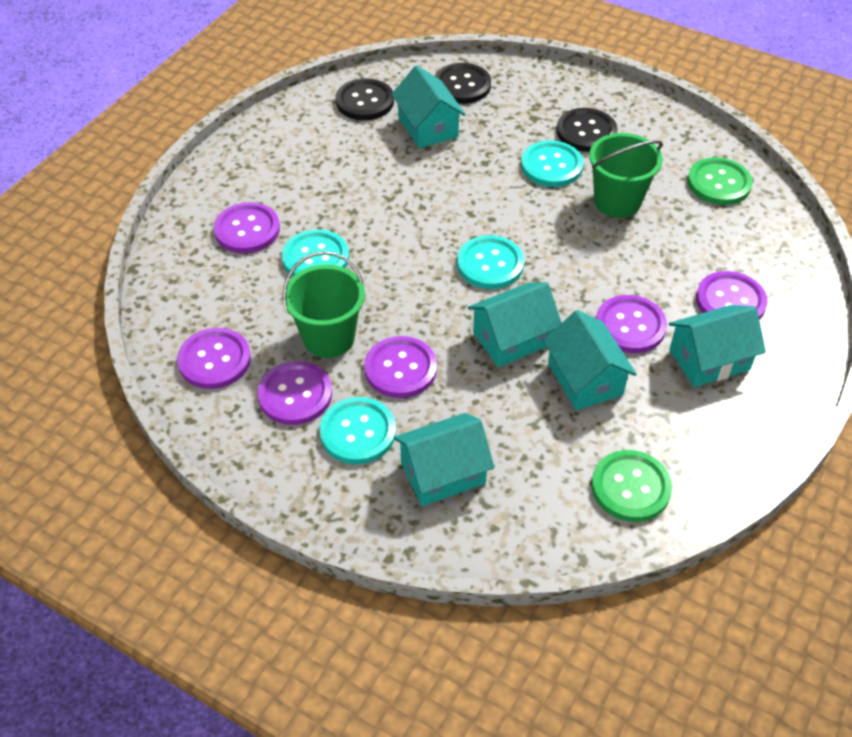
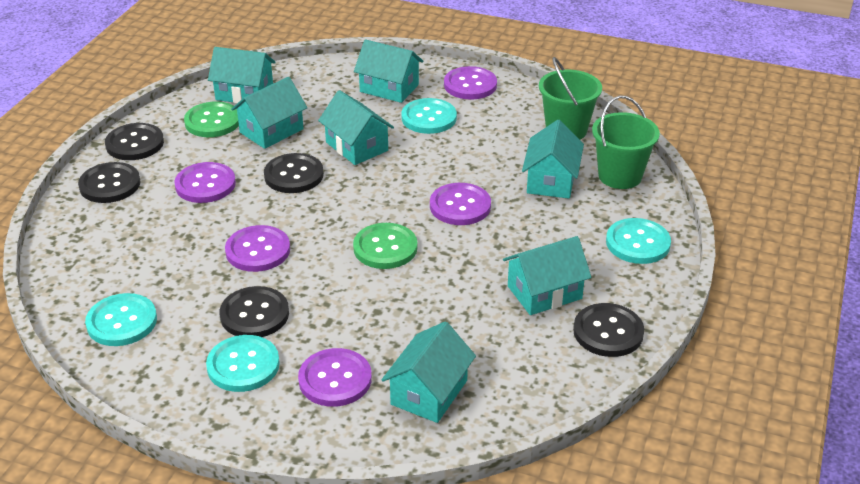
black button: 3 -> 5
purple button: 6 -> 5
turquoise house: 5 -> 7

